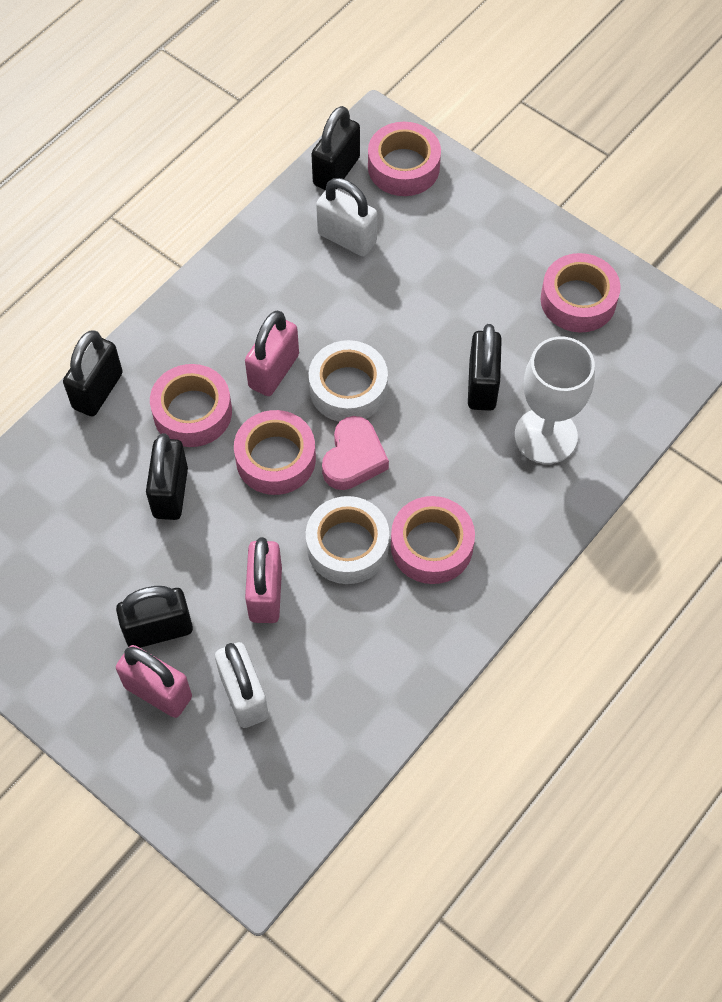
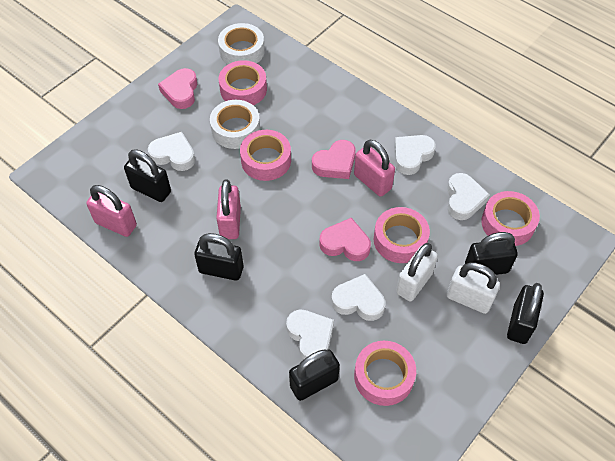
pink heart: 1 -> 3
white goblet: 1 -> 0
white heart: 0 -> 5

